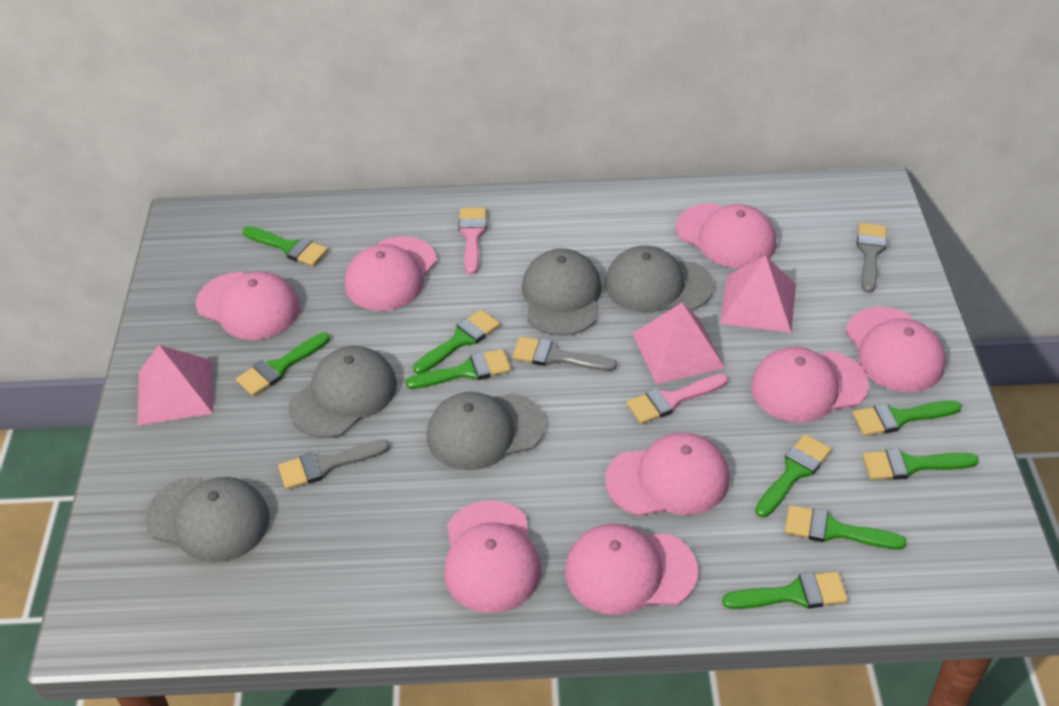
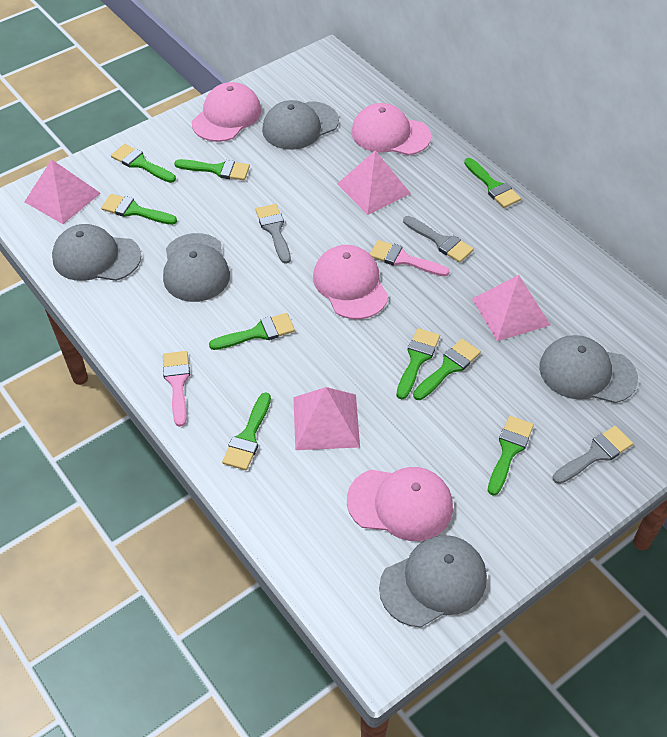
pink cap: 8 -> 4
pink pyramid: 3 -> 4

